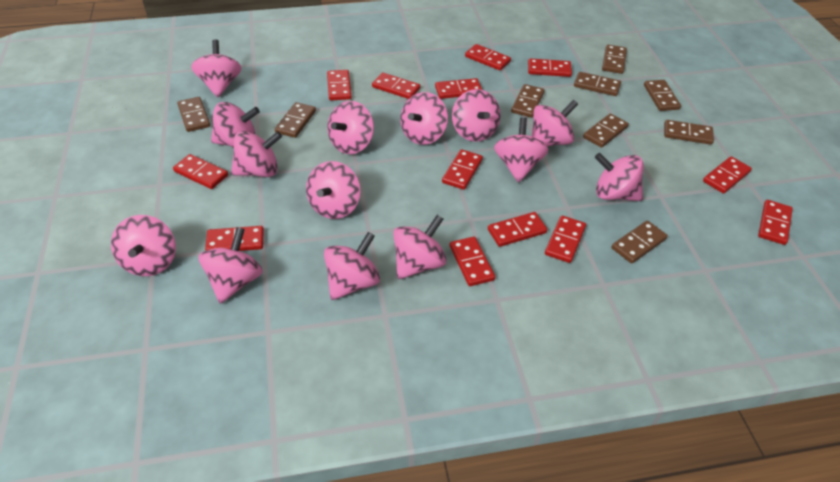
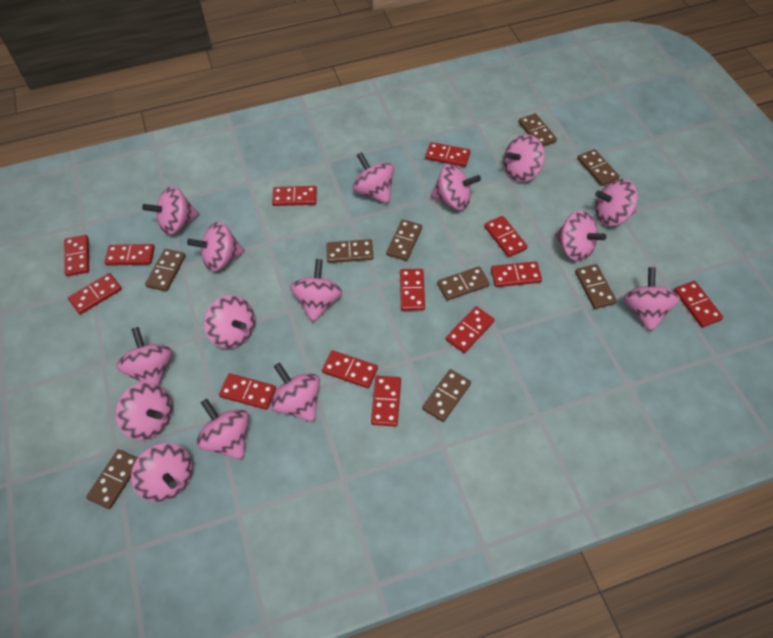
pink spinning top: 14 -> 15

